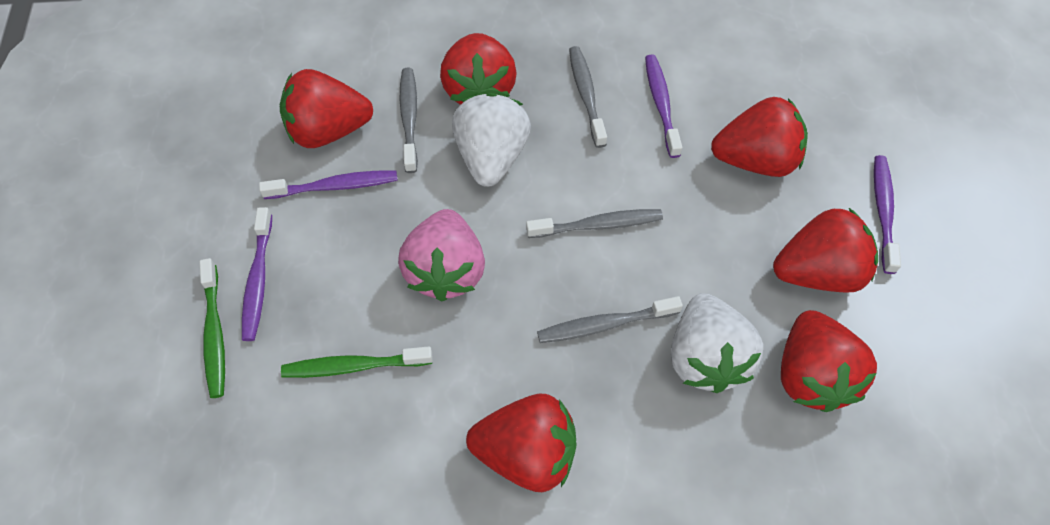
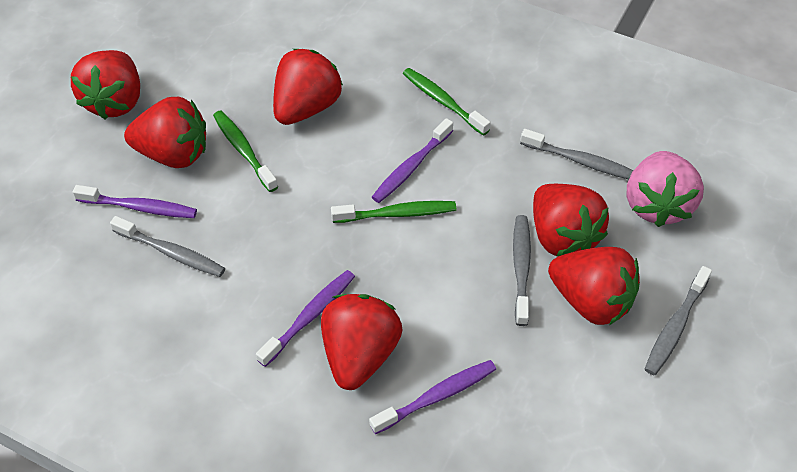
green toothbrush: 2 -> 3
white strawberry: 2 -> 0

